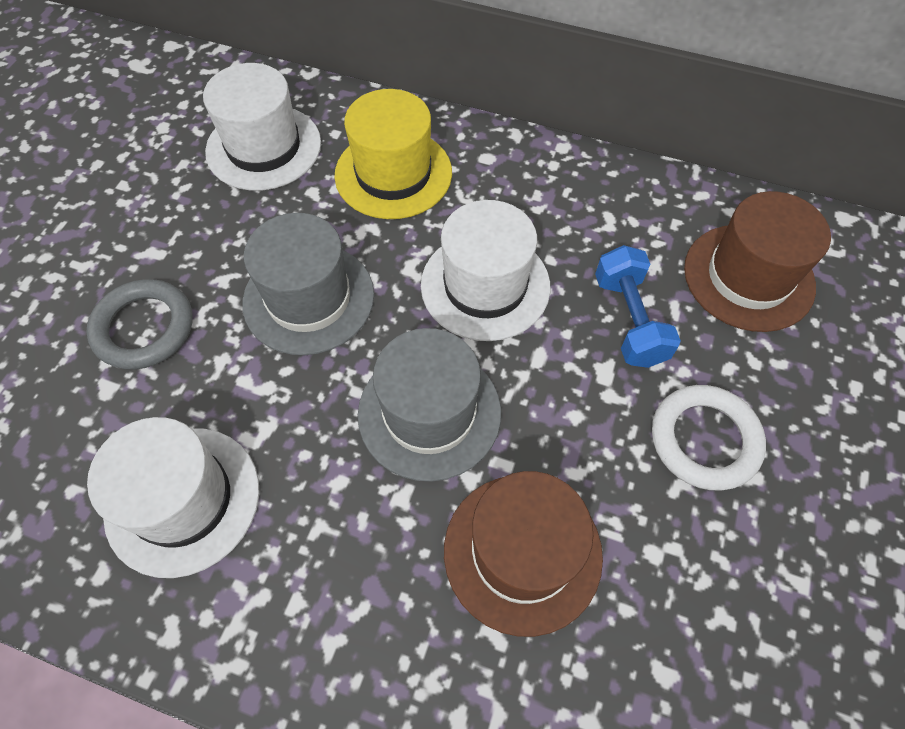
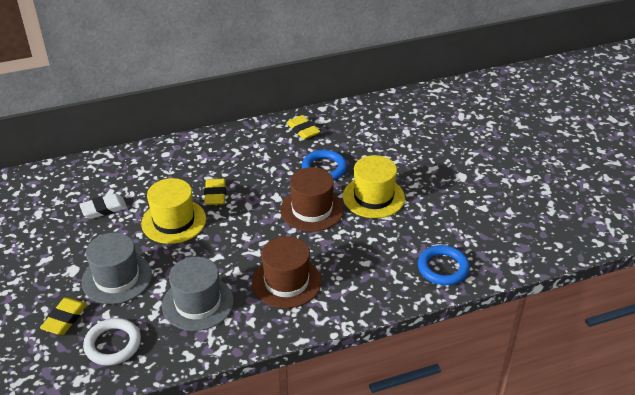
blue dumbbell: 1 -> 0
blue ring: 0 -> 2
grey ring: 1 -> 0
white eraser: 0 -> 1
white hat: 3 -> 0
yellow eraser: 0 -> 3
yellow hat: 1 -> 2

